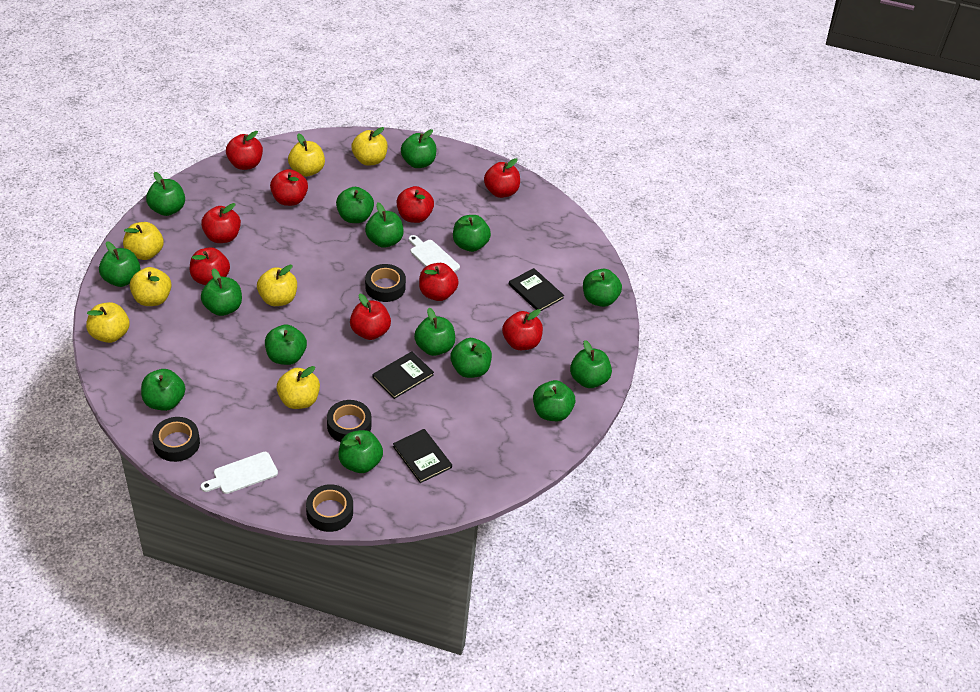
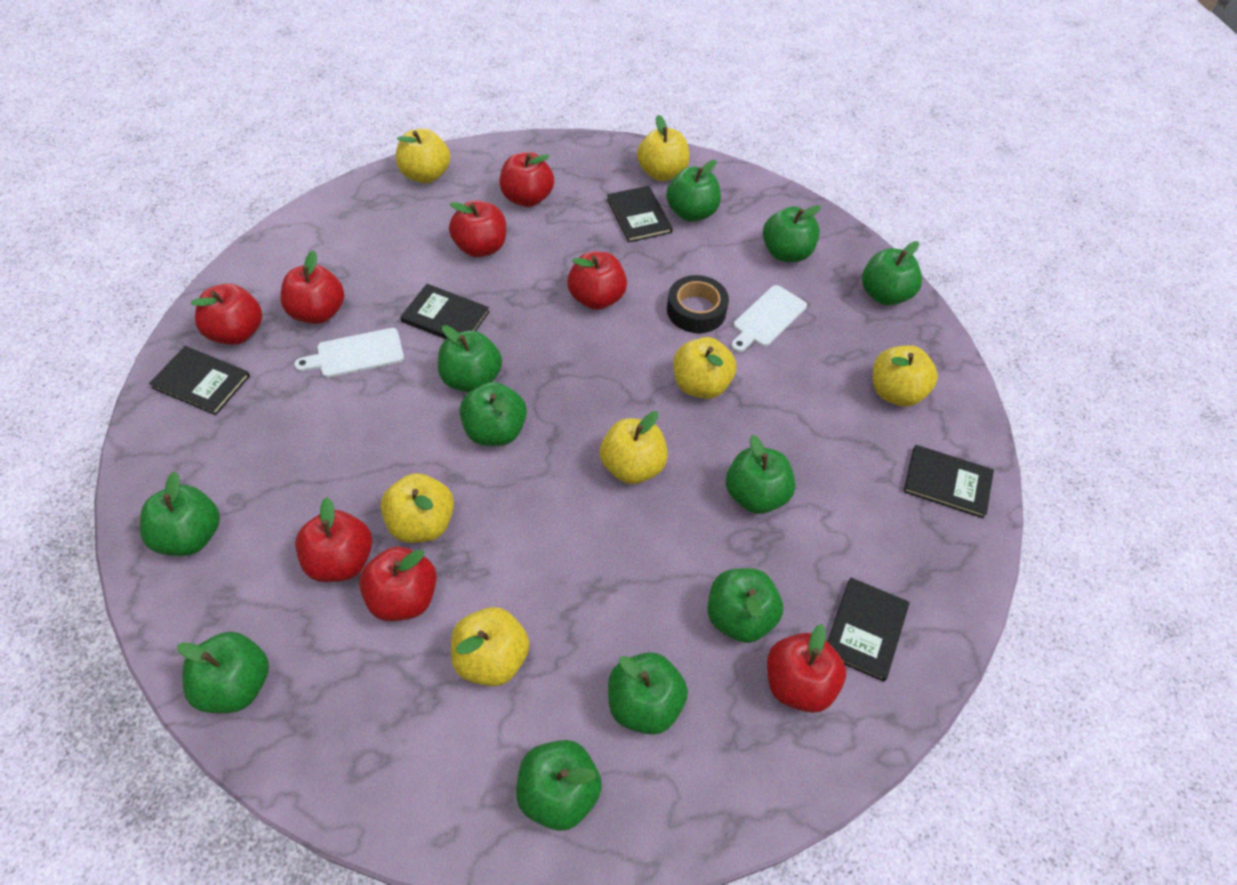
black book: 3 -> 5
black tape: 4 -> 1
green apple: 15 -> 11
red apple: 9 -> 8

